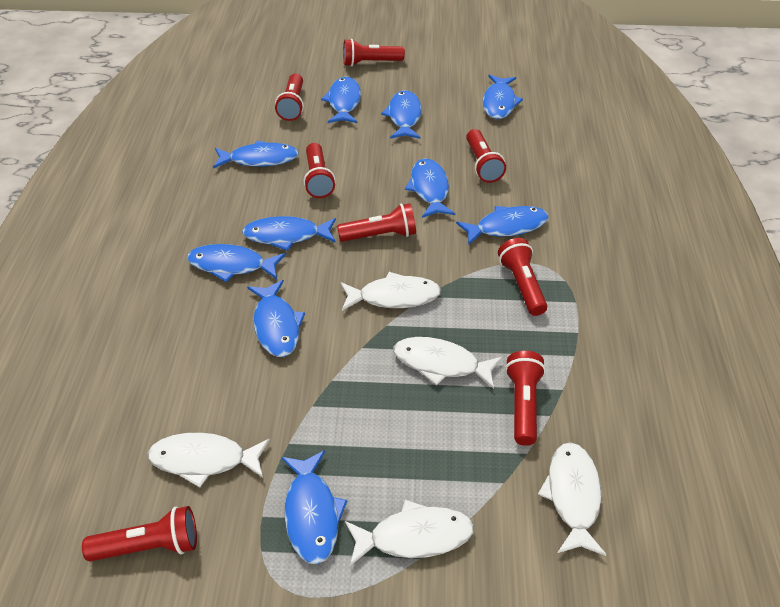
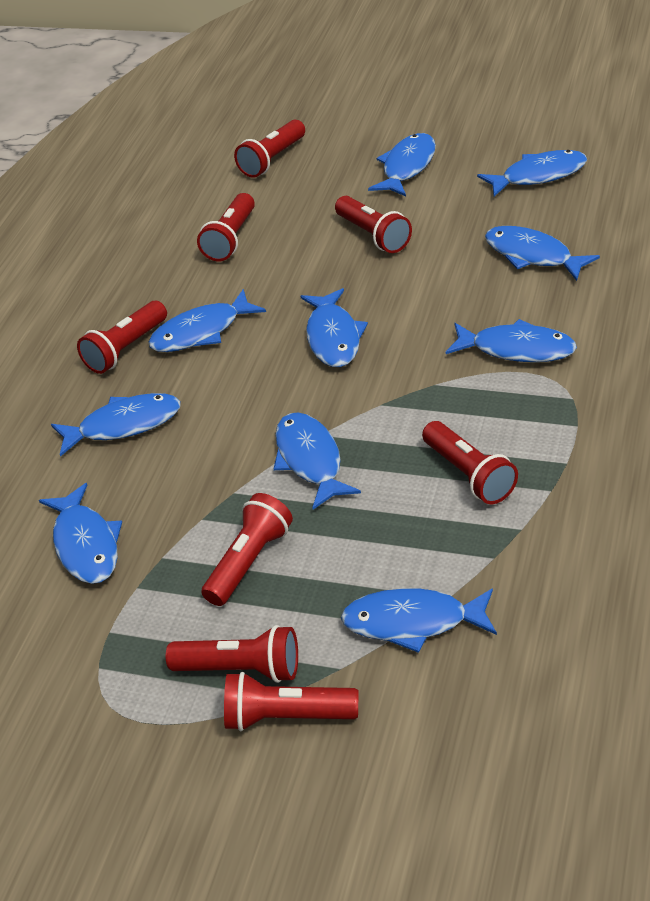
white fish: 5 -> 0

